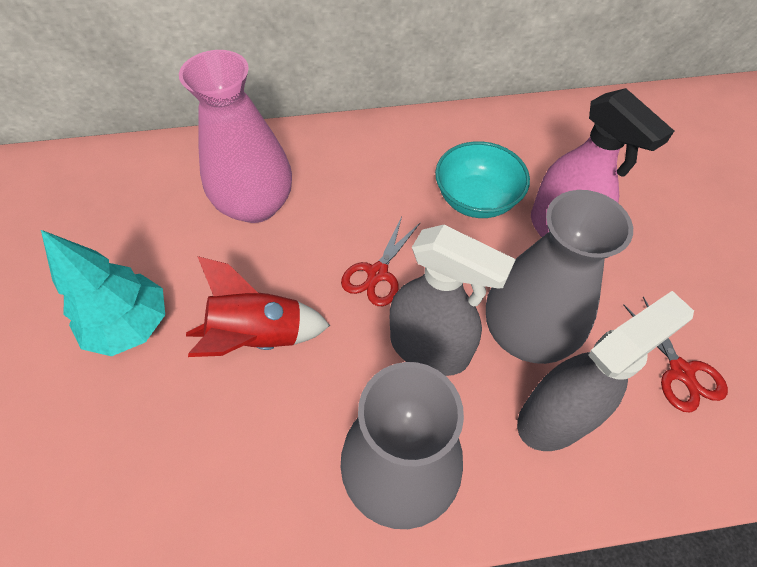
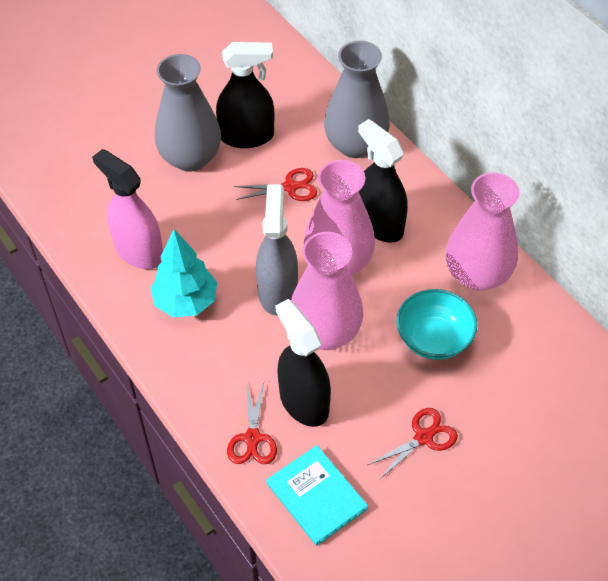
black spray bottle: 0 -> 3
grey spray bottle: 2 -> 1
pink vase: 1 -> 3
red rocket: 1 -> 0
red scissors: 2 -> 3
turquoise book: 0 -> 1

